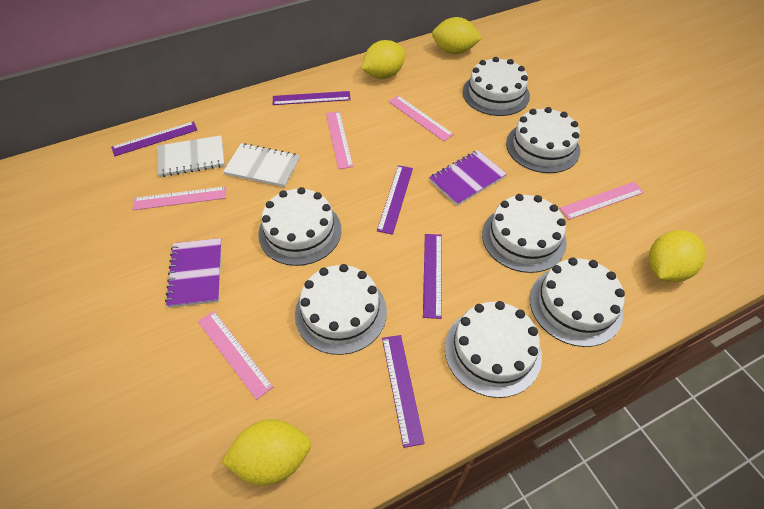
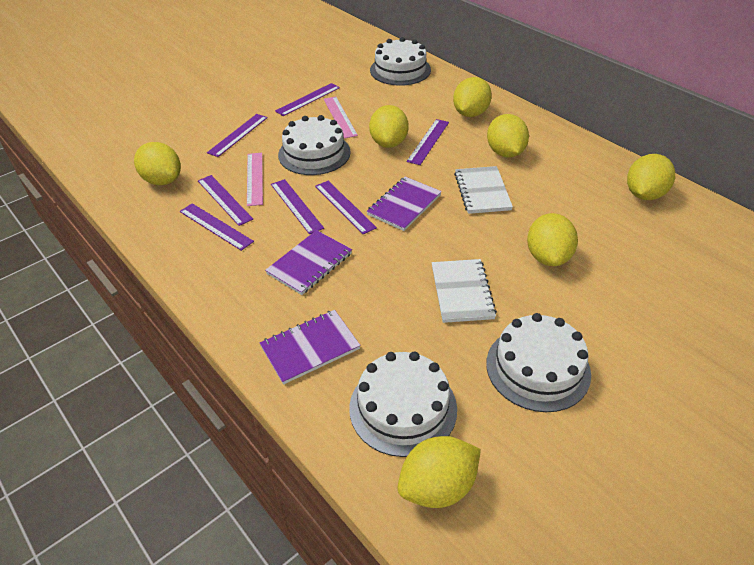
pink ruler: 5 -> 2
purple notebook: 2 -> 3
purple ruler: 5 -> 7
white cake: 7 -> 4
yellow lemon: 4 -> 7

